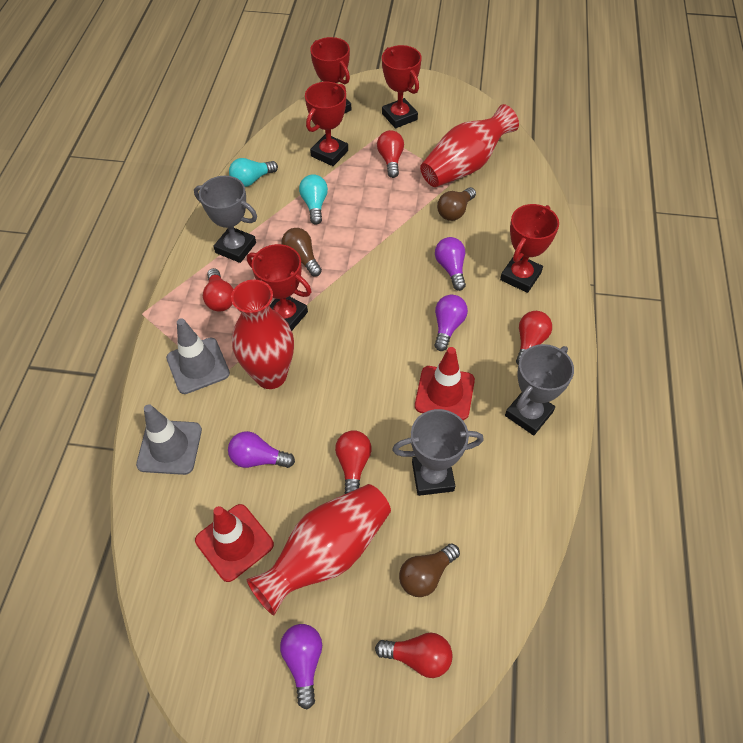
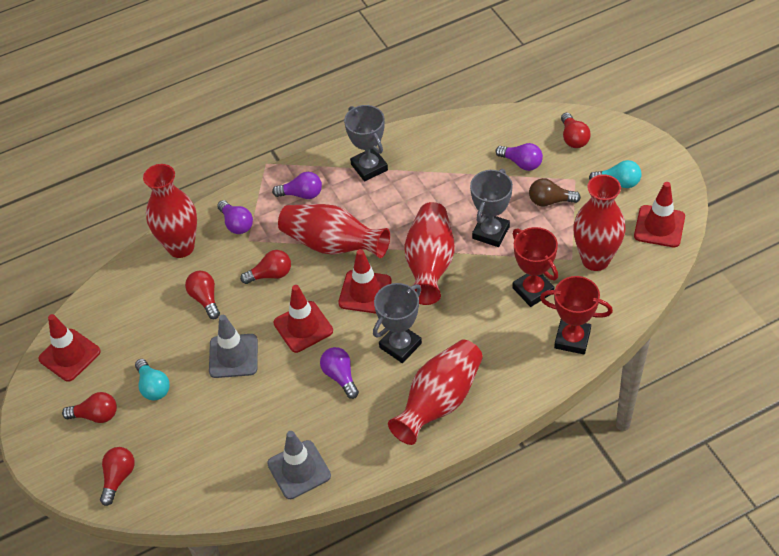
brown light bulb: 3 -> 1
red traffic cone: 2 -> 4
red trophy: 5 -> 2
red vase: 3 -> 5

